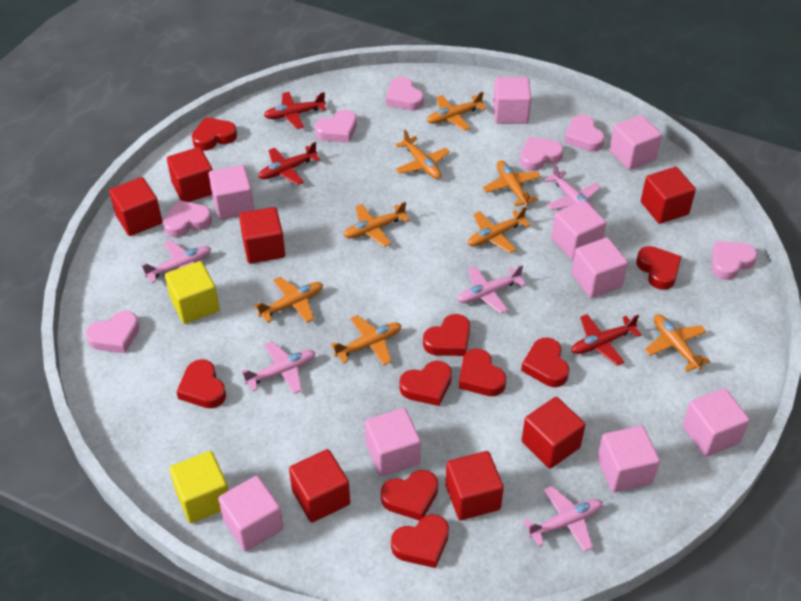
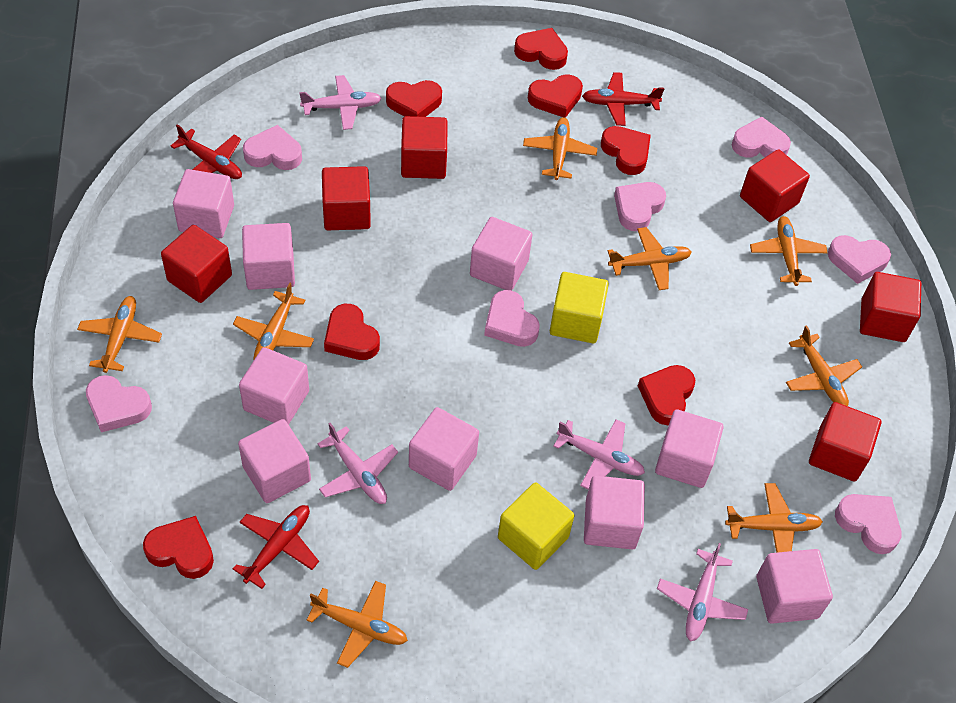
pink plane: 5 -> 4
red cube: 7 -> 6
red heart: 9 -> 7

